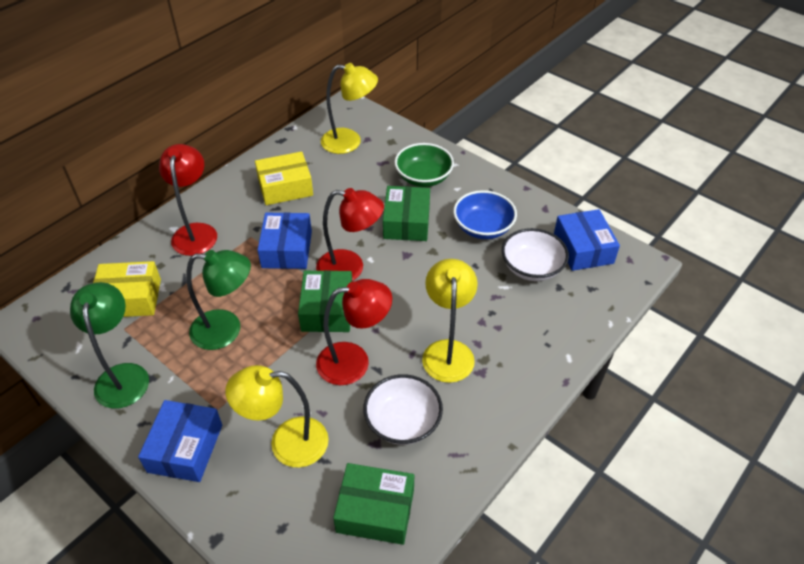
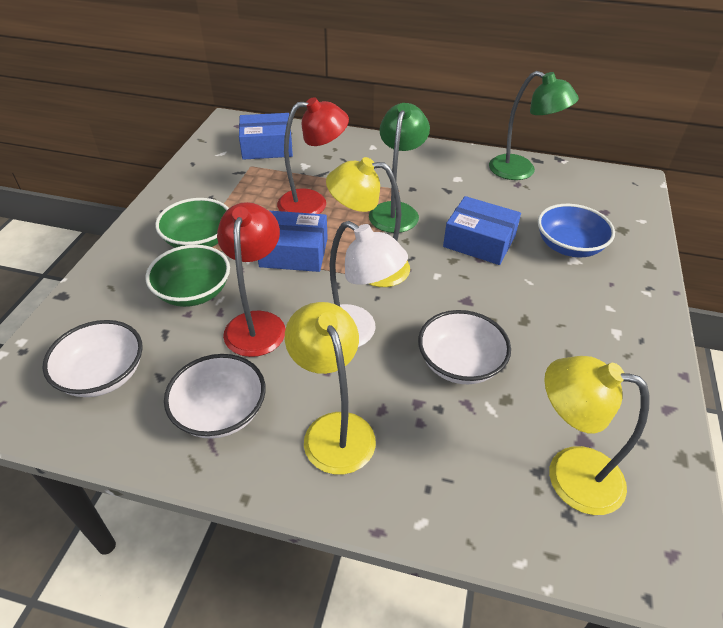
green bowl: 1 -> 2
green box: 3 -> 0
red lamp: 3 -> 2
white bowl: 2 -> 3
white lamp: 0 -> 1
yellow box: 2 -> 0

